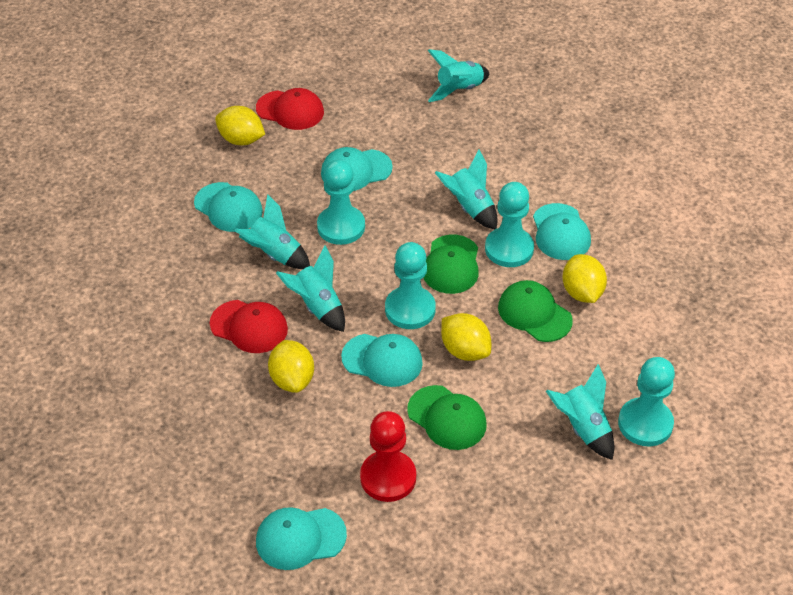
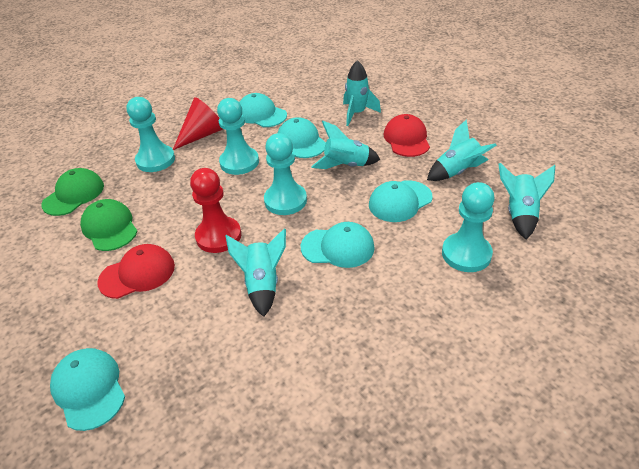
green cap: 3 -> 2
red cone: 0 -> 1
yellow lemon: 4 -> 0

